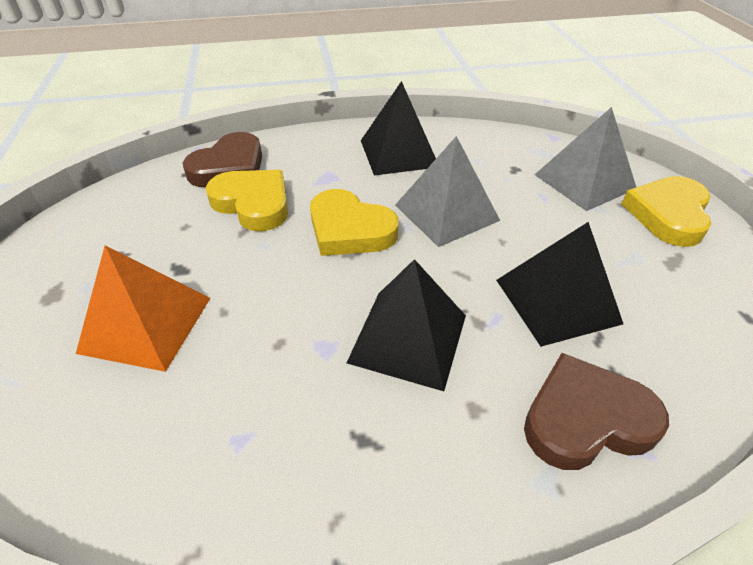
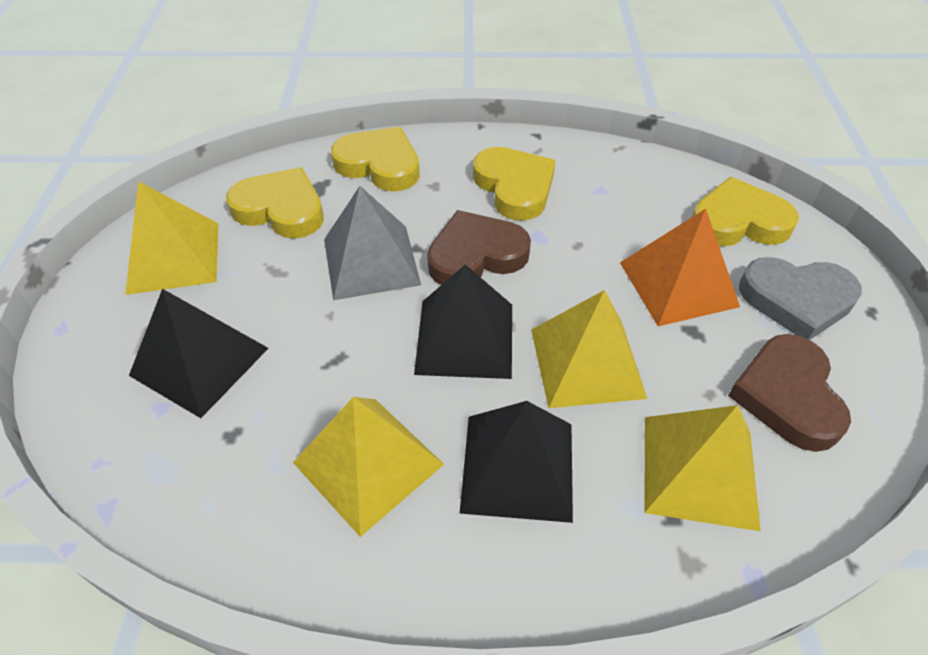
grey heart: 0 -> 1
grey pyramid: 2 -> 1
yellow heart: 3 -> 4
yellow pyramid: 0 -> 4

